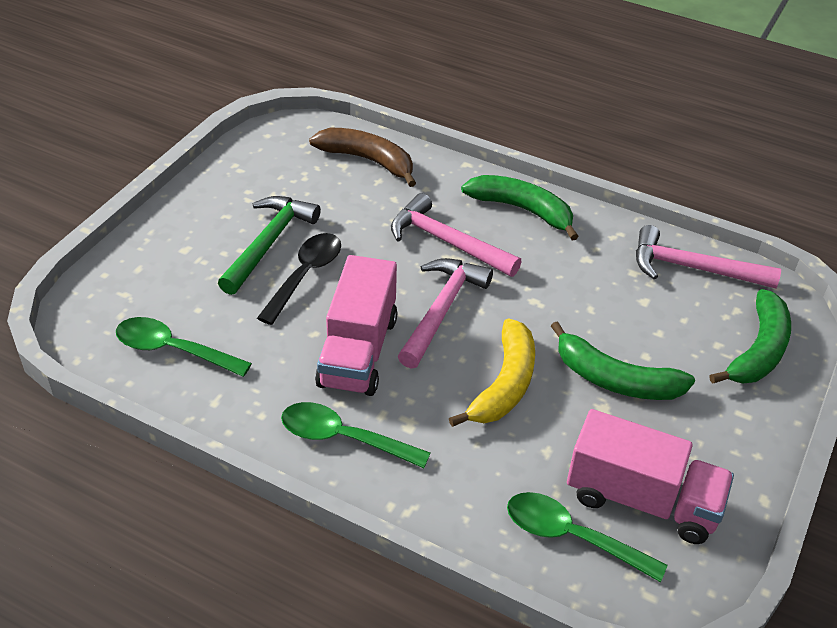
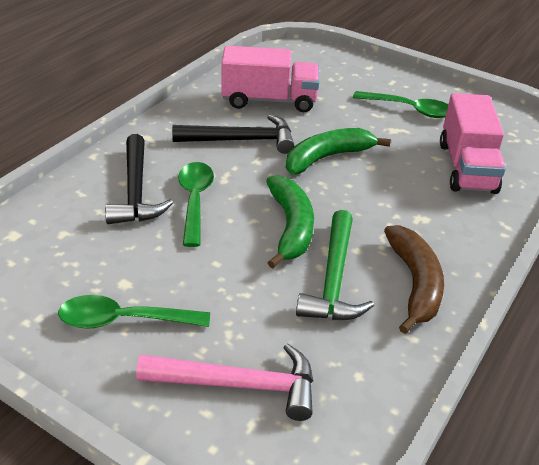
black hammer: 0 -> 2
black spoon: 1 -> 0
green banana: 3 -> 2
pink hammer: 3 -> 1
yellow banana: 1 -> 0

